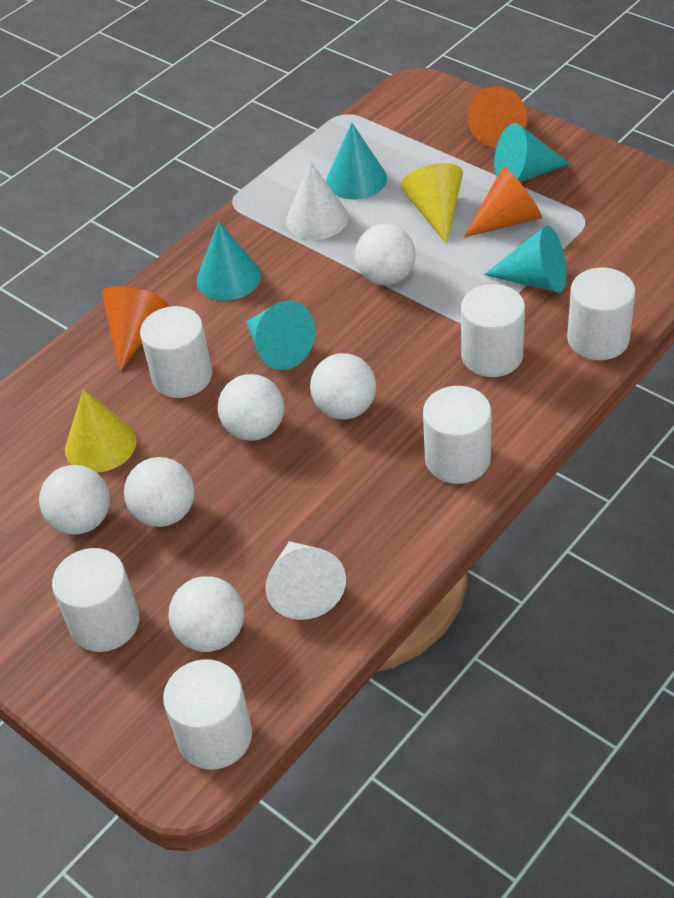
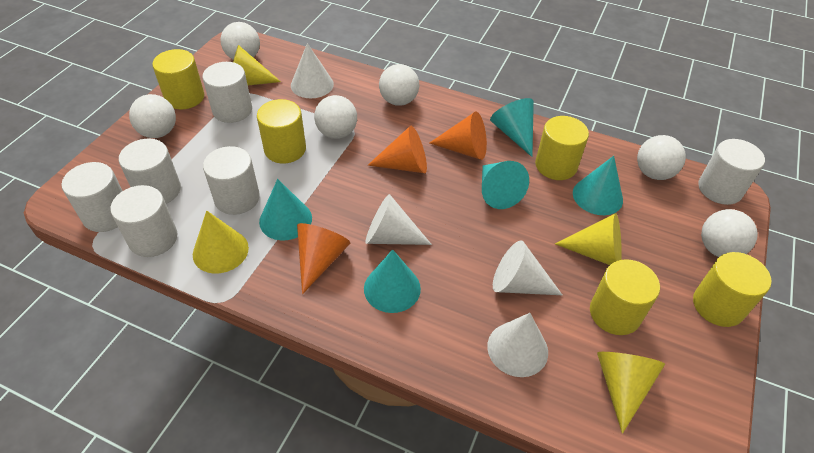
white cone: 2 -> 4
yellow cone: 2 -> 4
yellow cylinder: 0 -> 5

